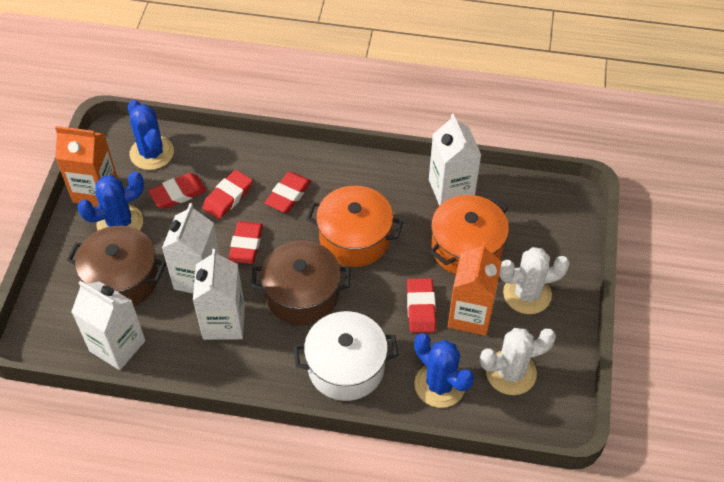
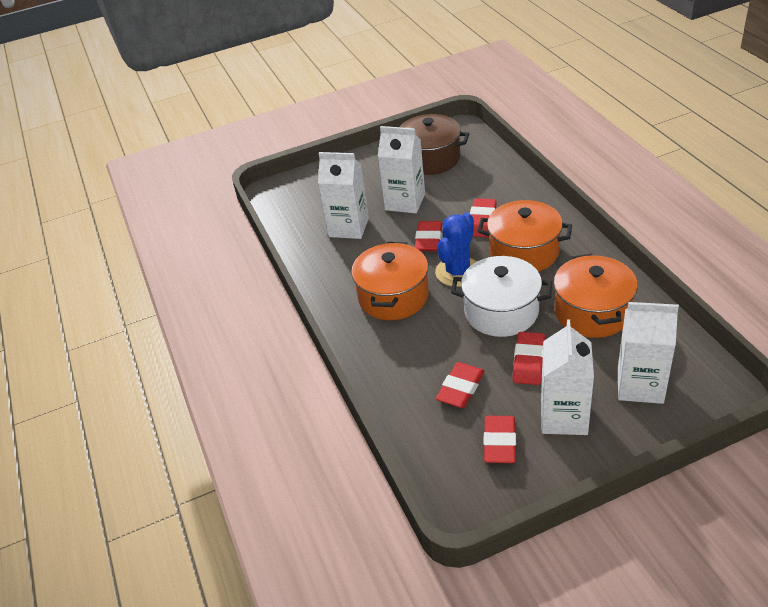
blue cactus: 3 -> 1
brown pot: 2 -> 1
orange carton: 2 -> 0
orange pot: 2 -> 3
white cactus: 2 -> 0

